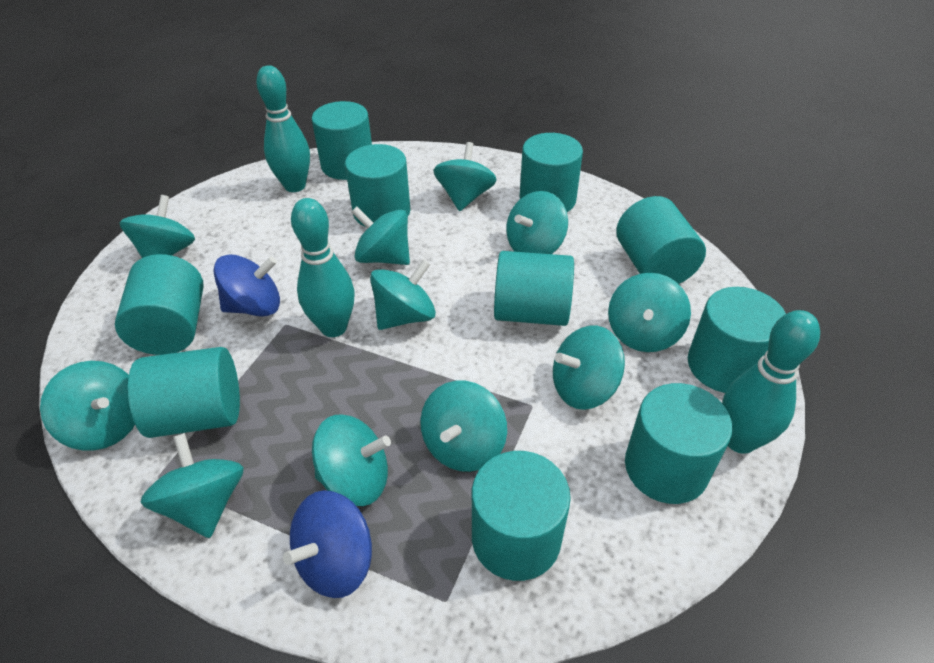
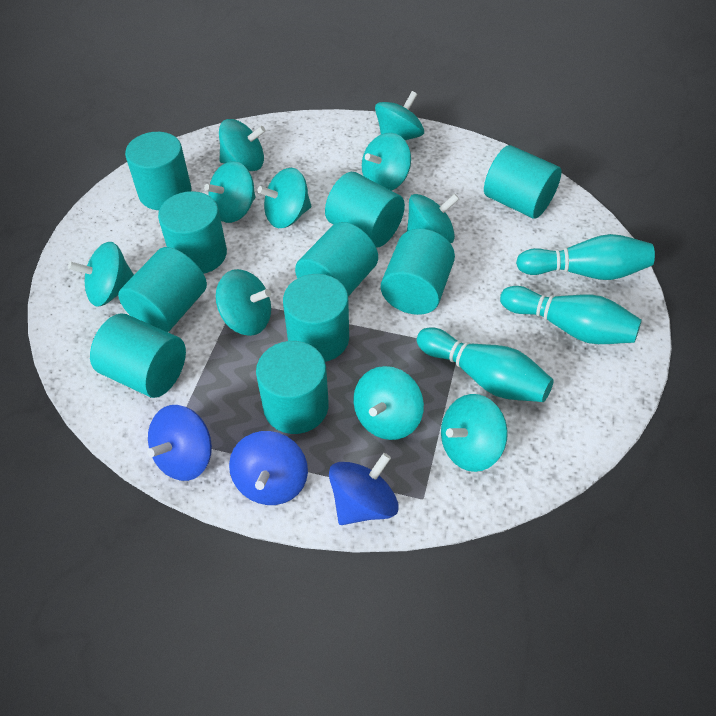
blue spinning top: 2 -> 3
turquoise spinning top: 11 -> 10

